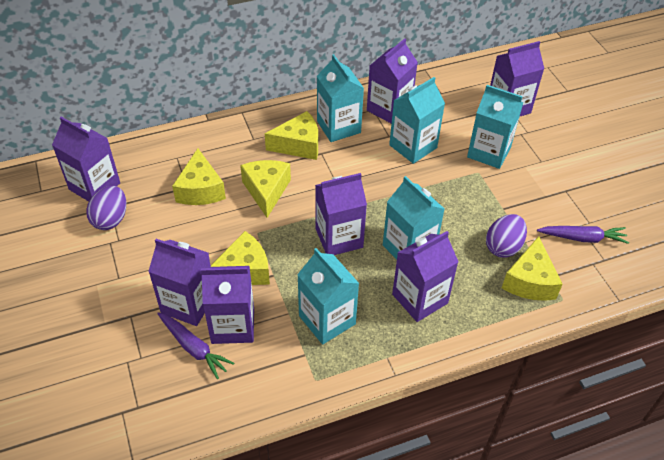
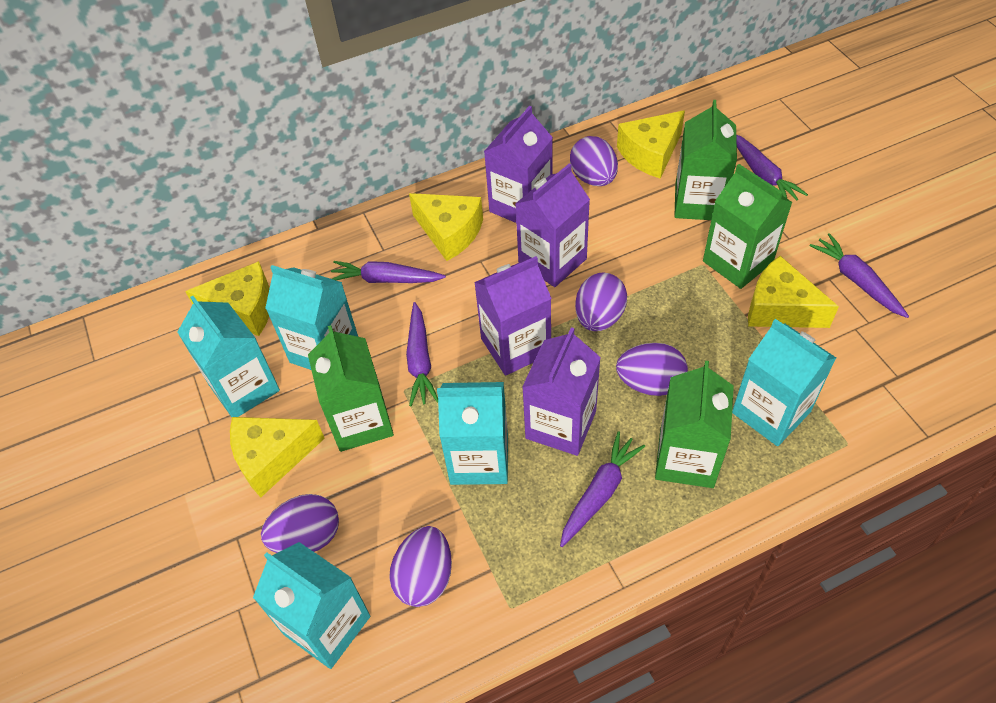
green carton: 0 -> 4
purple carrot: 2 -> 5
purple carton: 7 -> 4
purple egg: 2 -> 5

